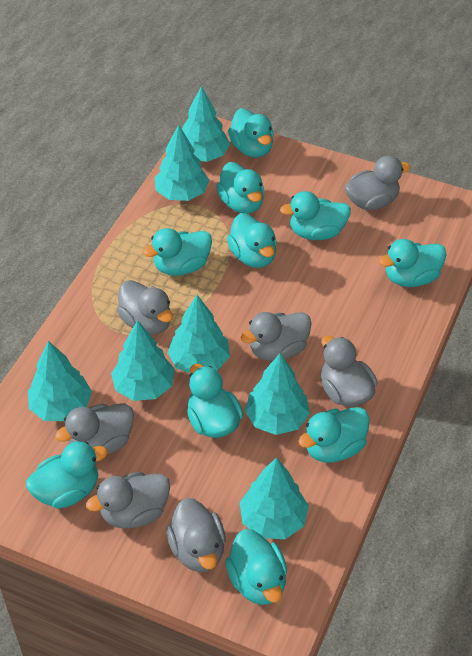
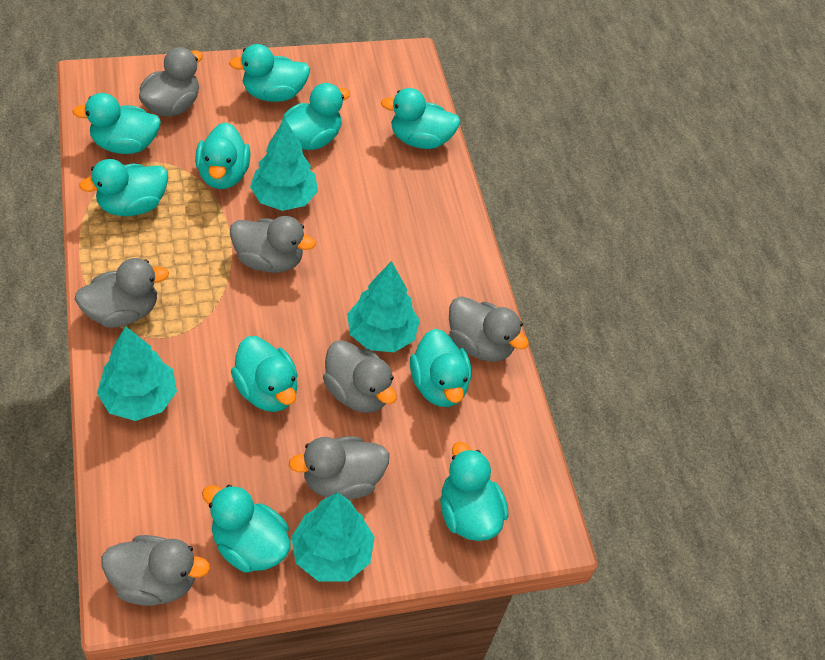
turquoise tree: 7 -> 4

